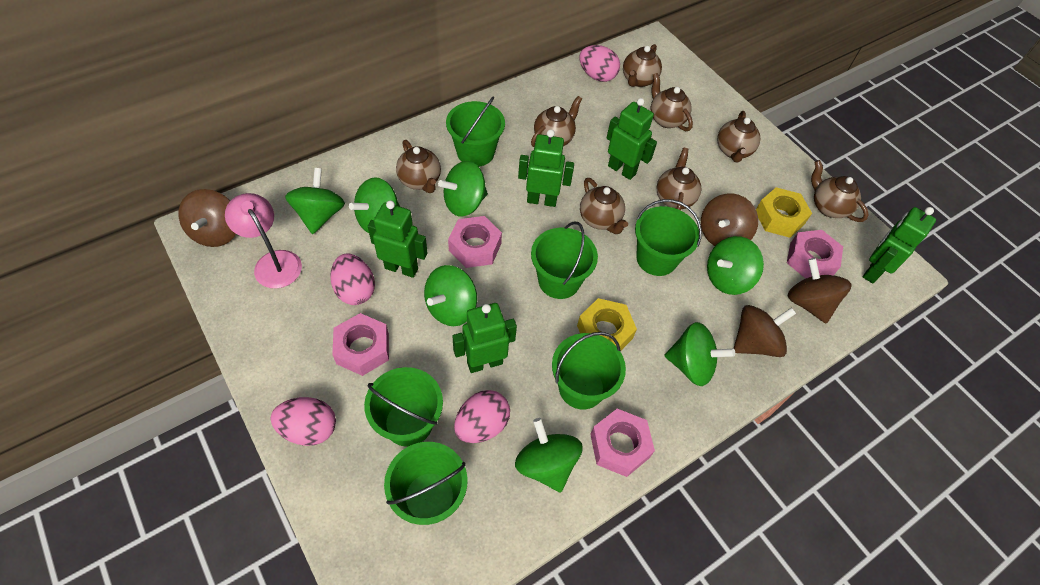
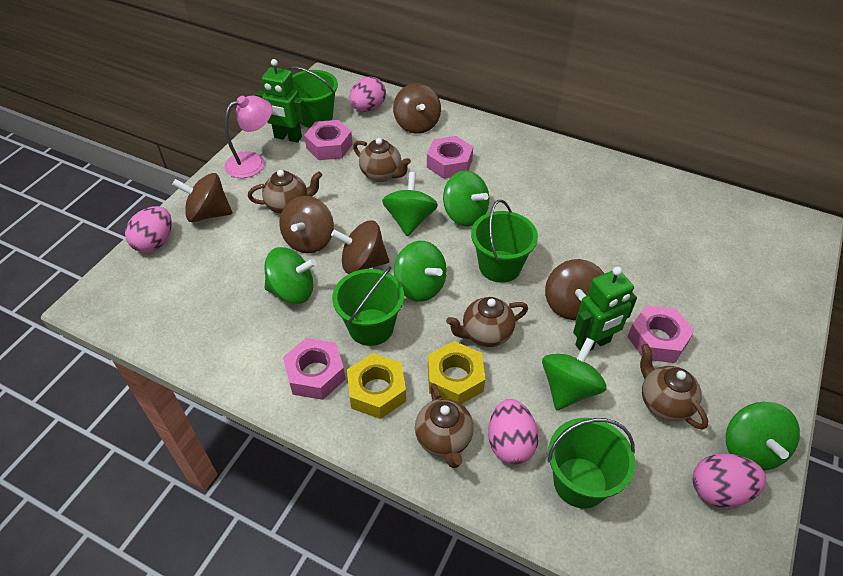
brown spinning top: 4 -> 5
brown teapot: 8 -> 5
green bucket: 6 -> 4
green robot: 5 -> 2
green spinning top: 7 -> 6

